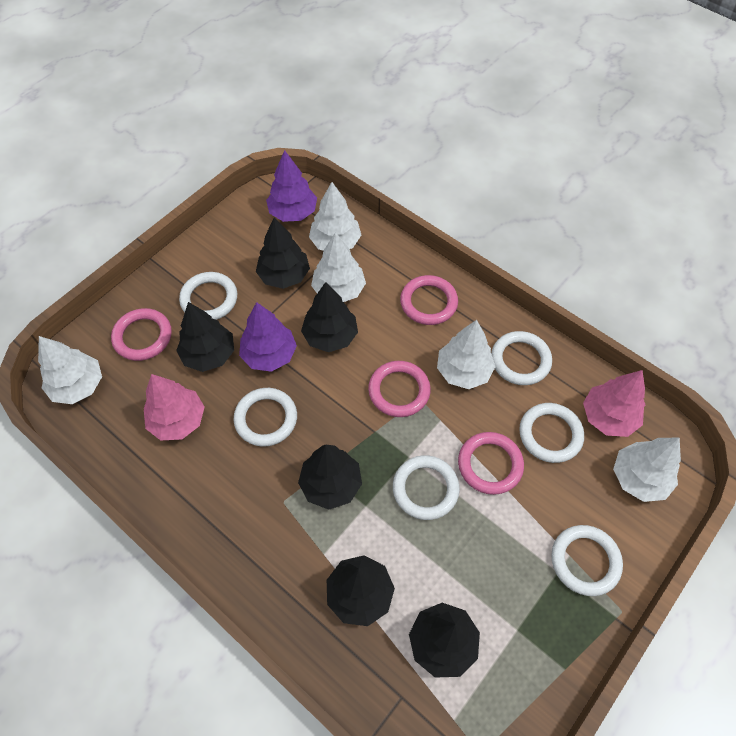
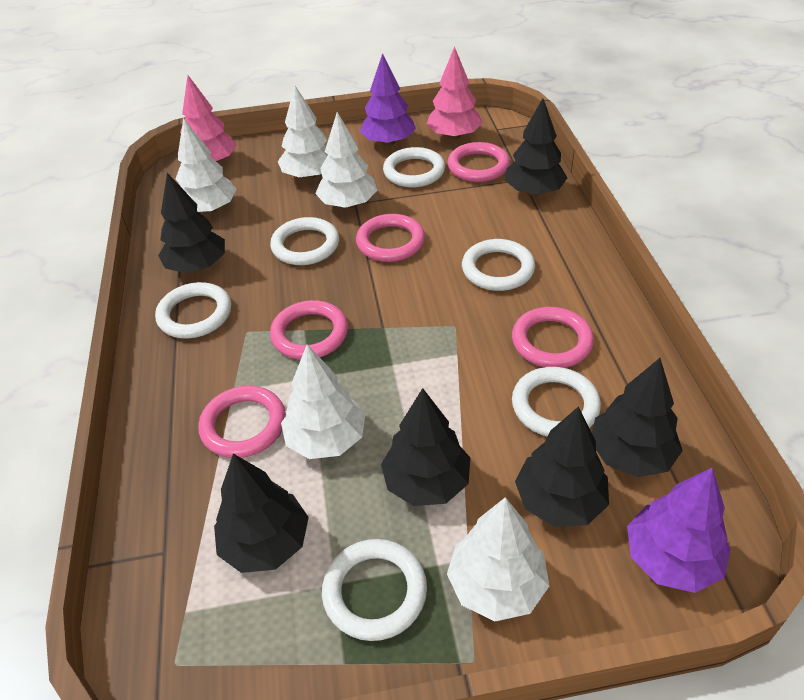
pink ring: 4 -> 5

